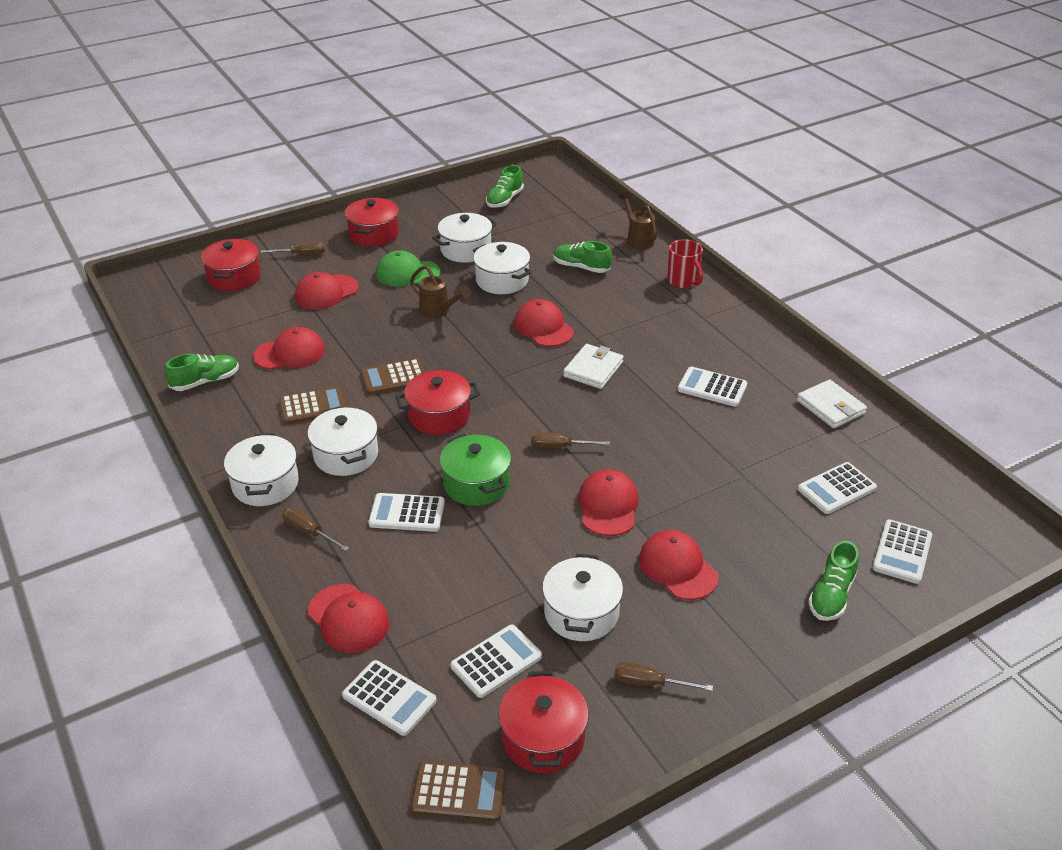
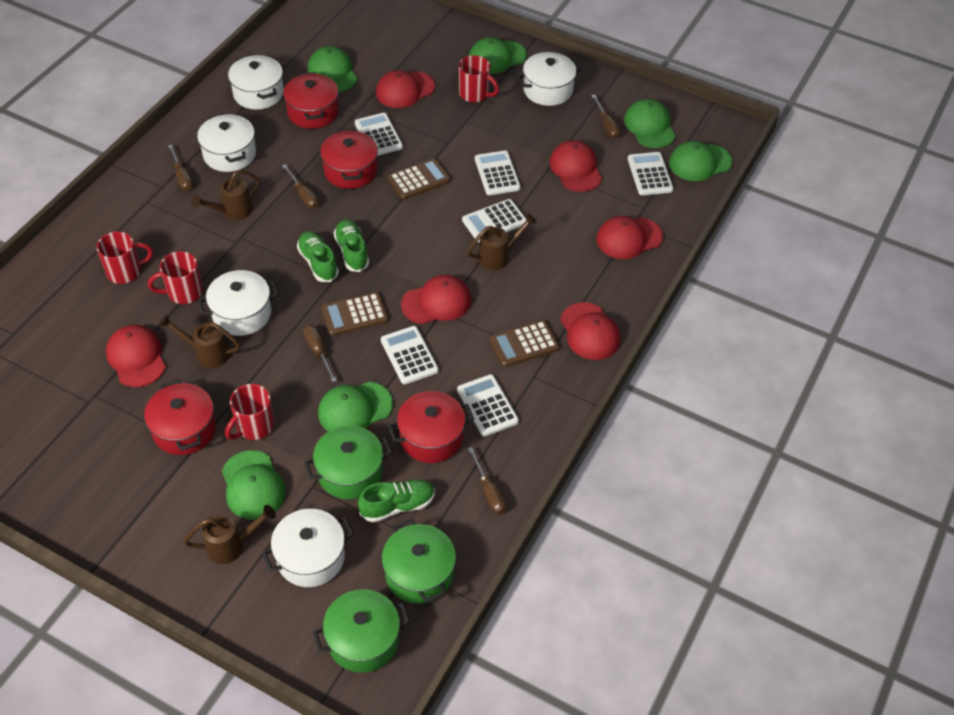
brown screwdriver: 4 -> 5
brown watering can: 2 -> 4
green cap: 1 -> 6
green pot: 1 -> 3
green shoe: 4 -> 3
red mug: 1 -> 4
white wallet: 2 -> 0

